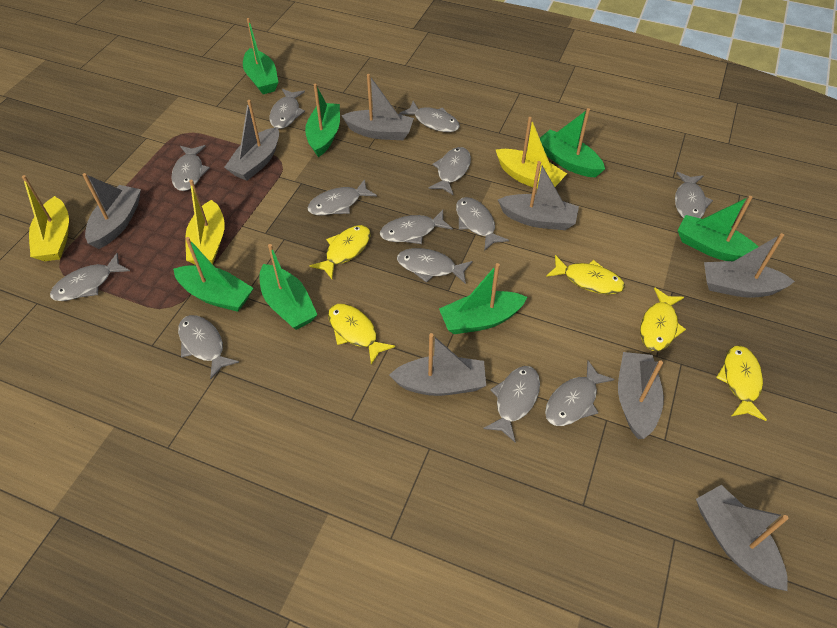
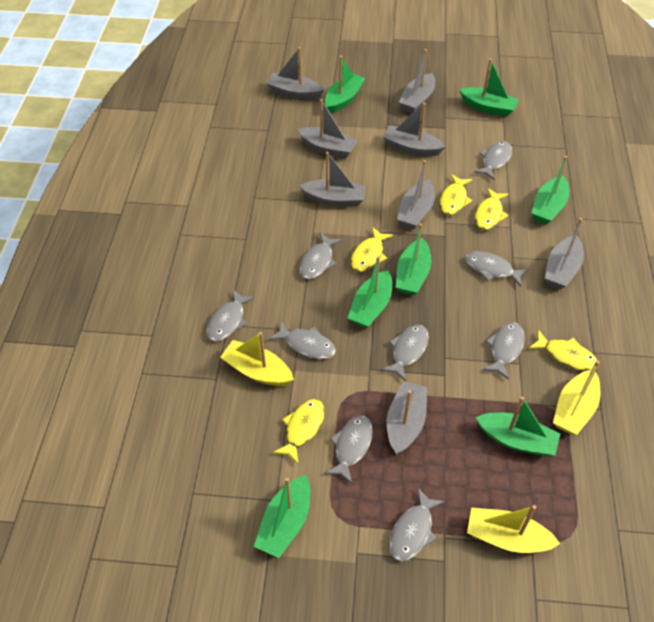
grey fish: 13 -> 9

